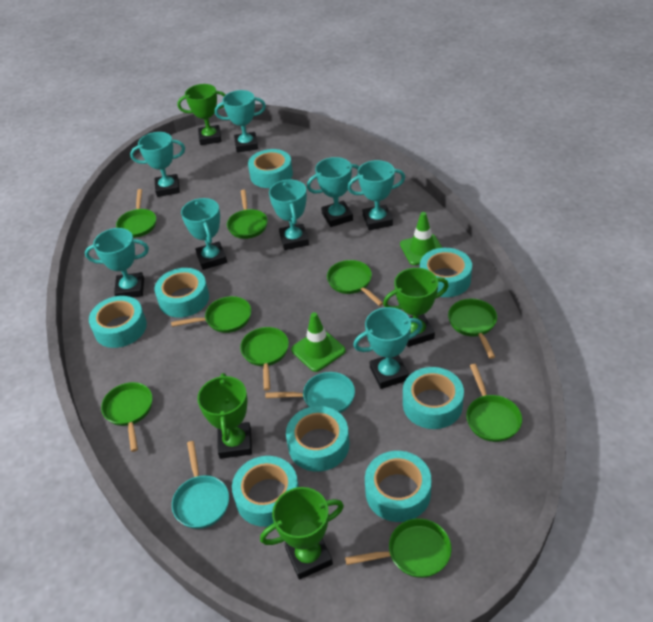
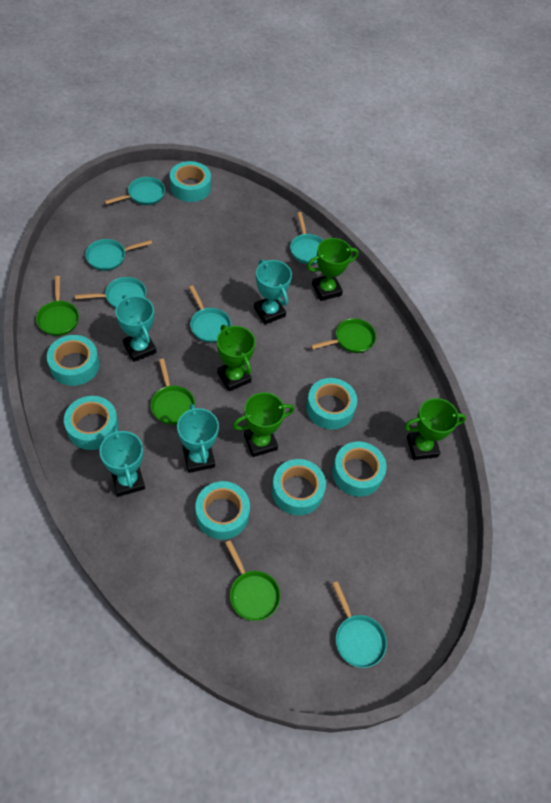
green pan: 9 -> 4
green traffic cone: 2 -> 0
turquoise pan: 2 -> 6
turquoise tape: 8 -> 7
turquoise trophy: 8 -> 4

